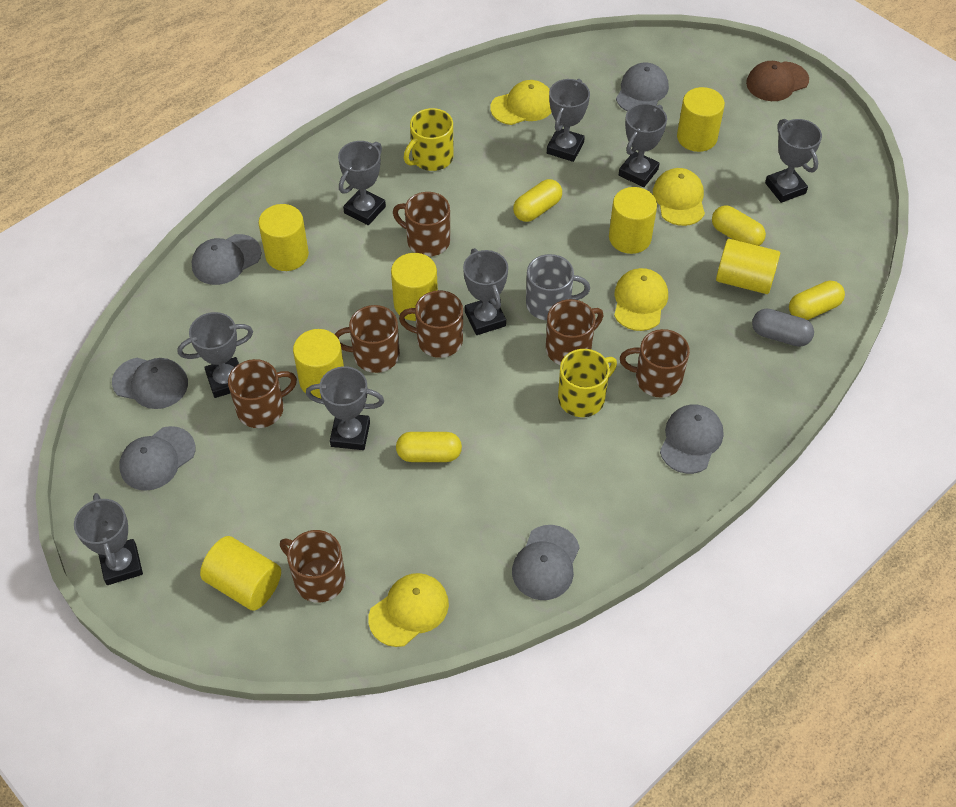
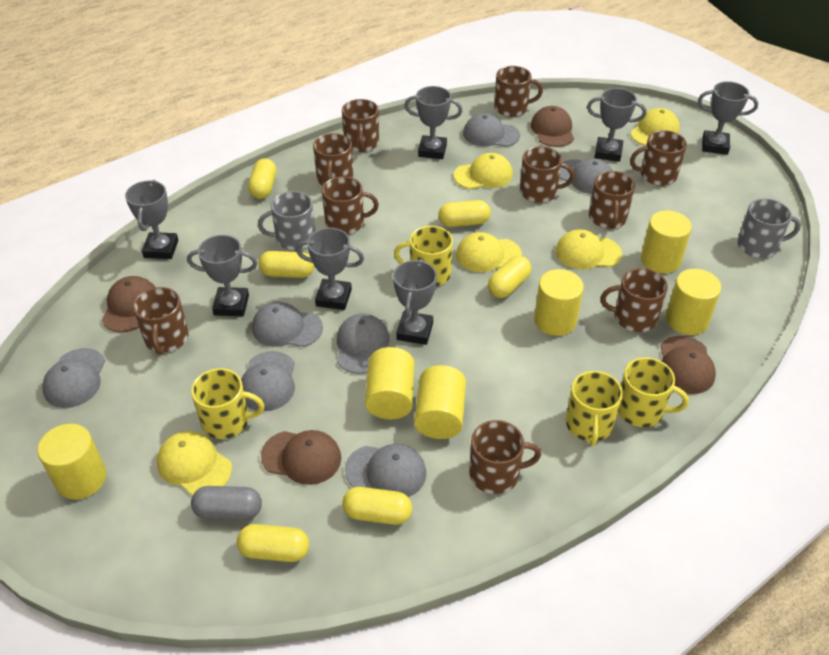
brown cap: 1 -> 4
brown mug: 7 -> 10
grey cap: 6 -> 7
grey mug: 1 -> 2
grey trophy: 8 -> 7
yellow cap: 4 -> 5
yellow capsule: 4 -> 6
yellow cylinder: 7 -> 6
yellow mug: 2 -> 4

